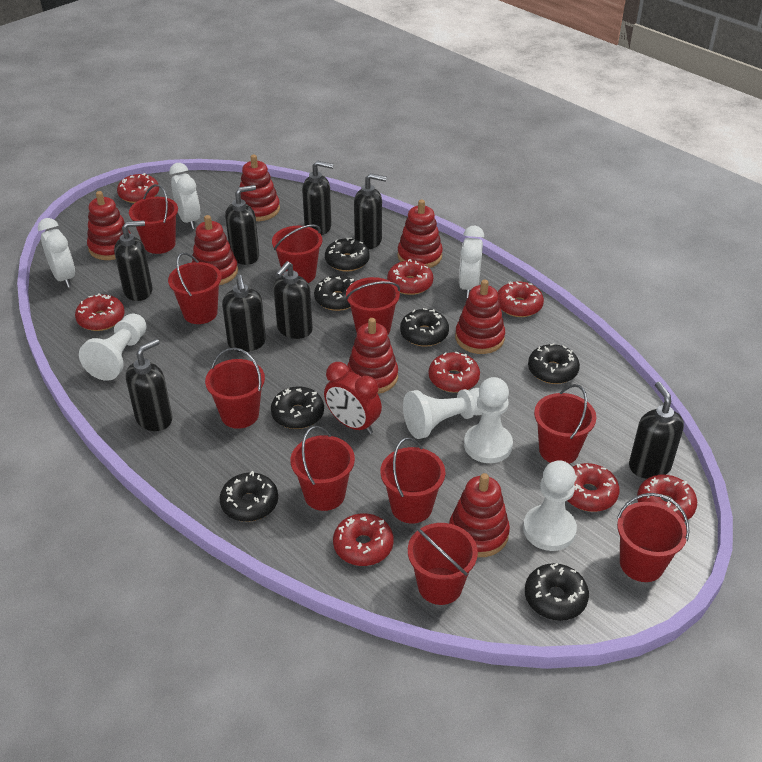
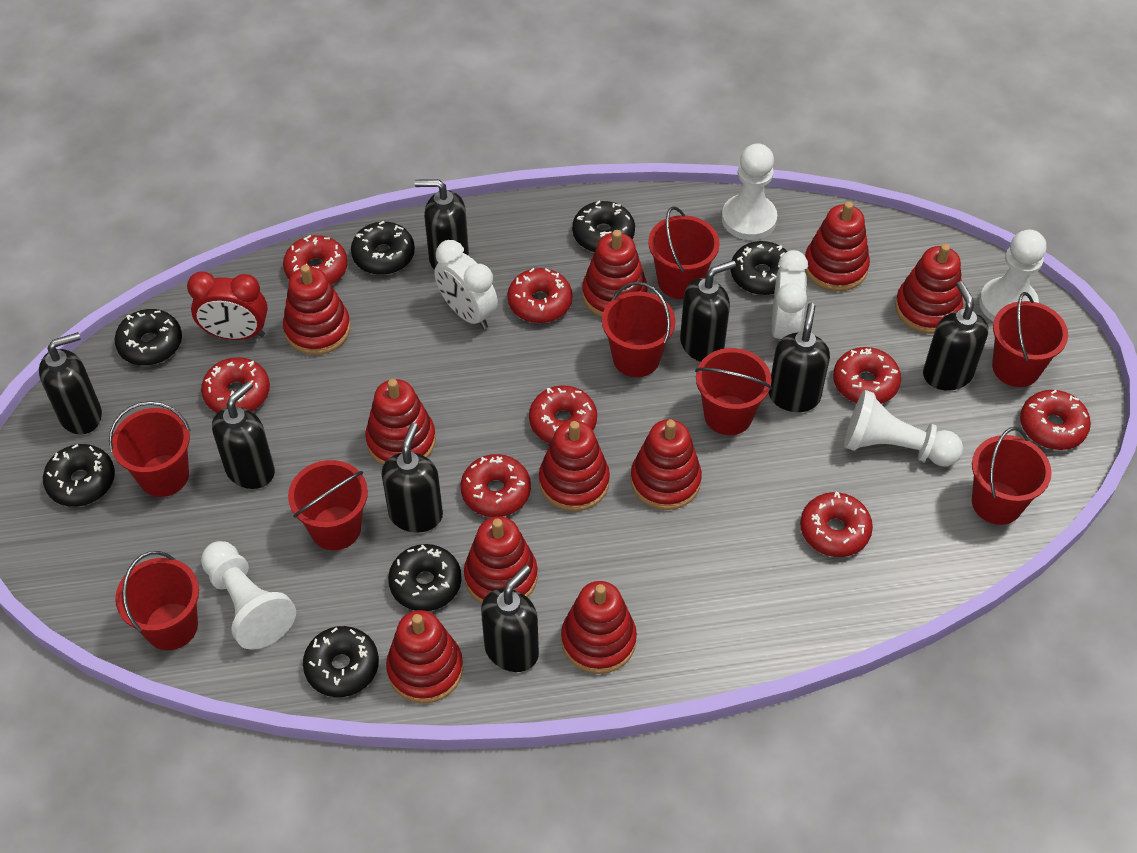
red bucket: 10 -> 8
red stacking toy: 7 -> 10
white clock: 3 -> 2

